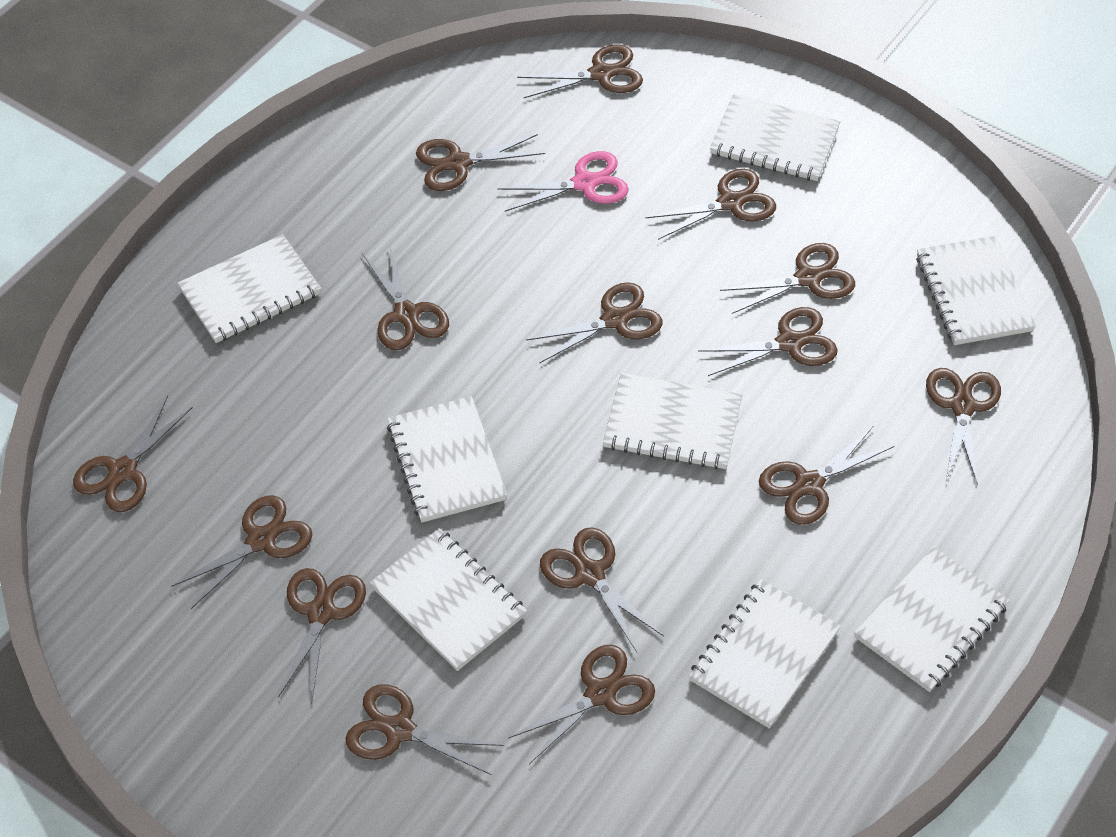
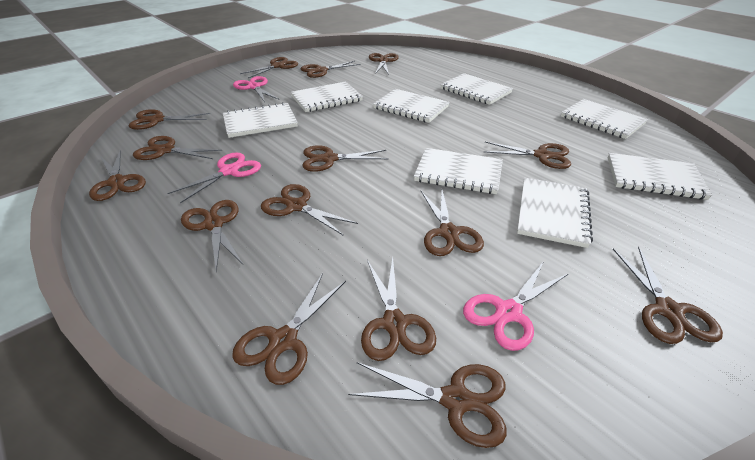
pink scissors: 1 -> 3

